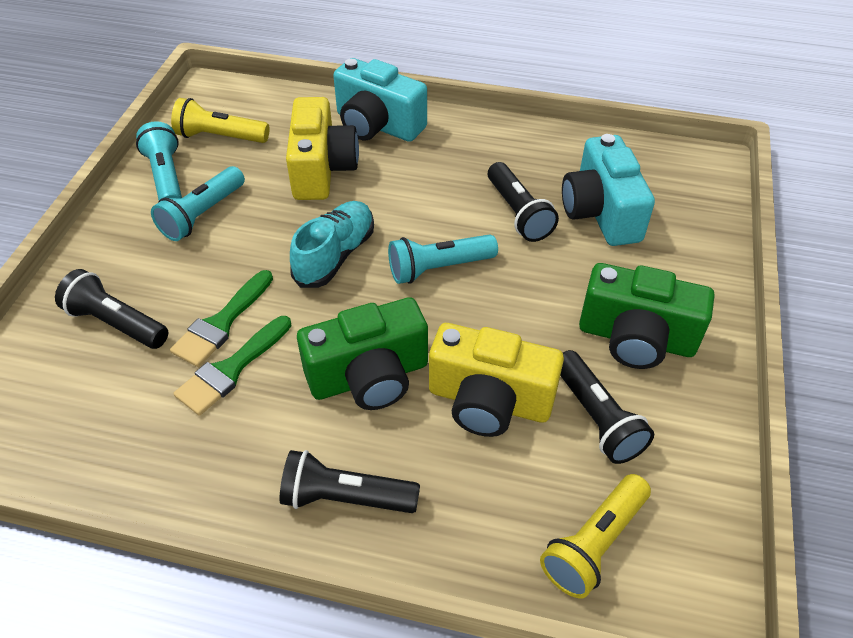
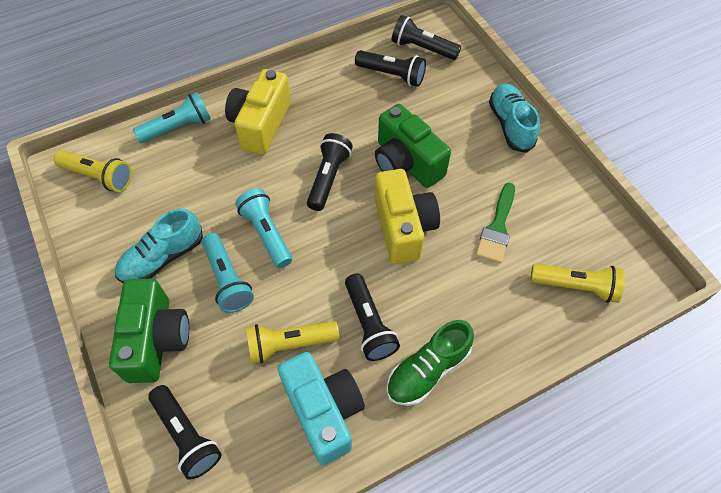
black flashlight: 4 -> 5
green brush: 2 -> 1
green shoe: 0 -> 1
turquoise camera: 2 -> 1
turquoise shoe: 1 -> 2
yellow flashlight: 2 -> 3

